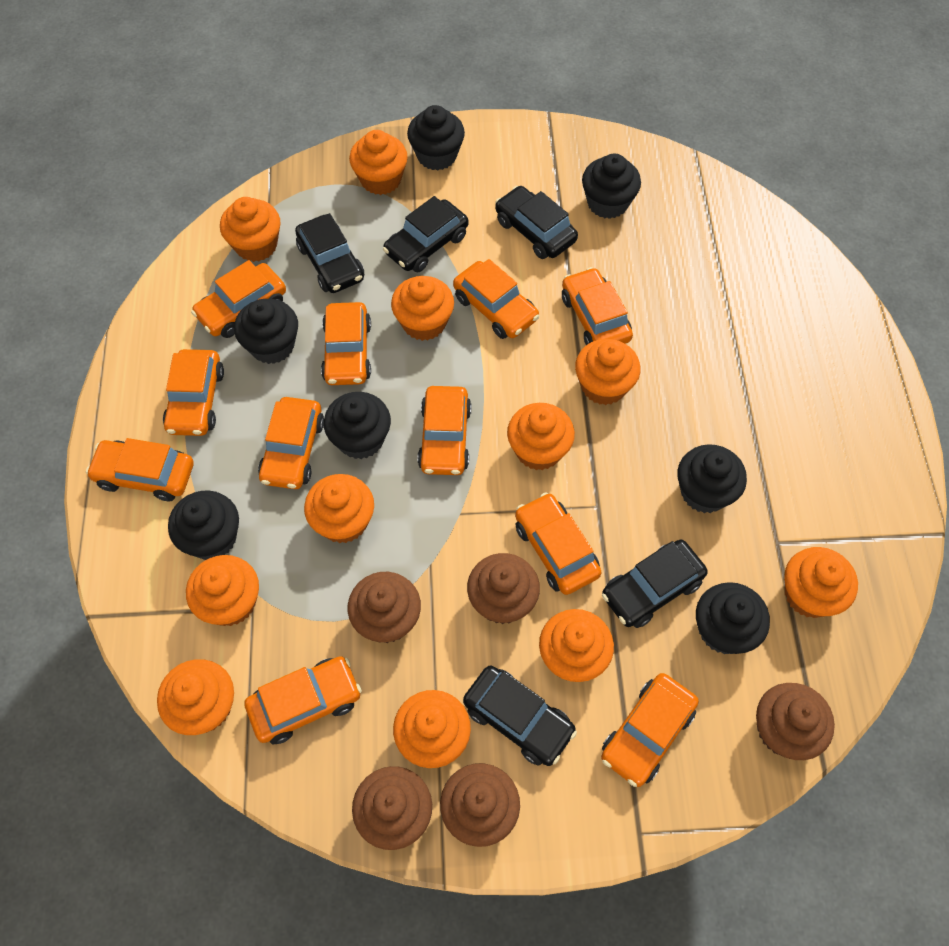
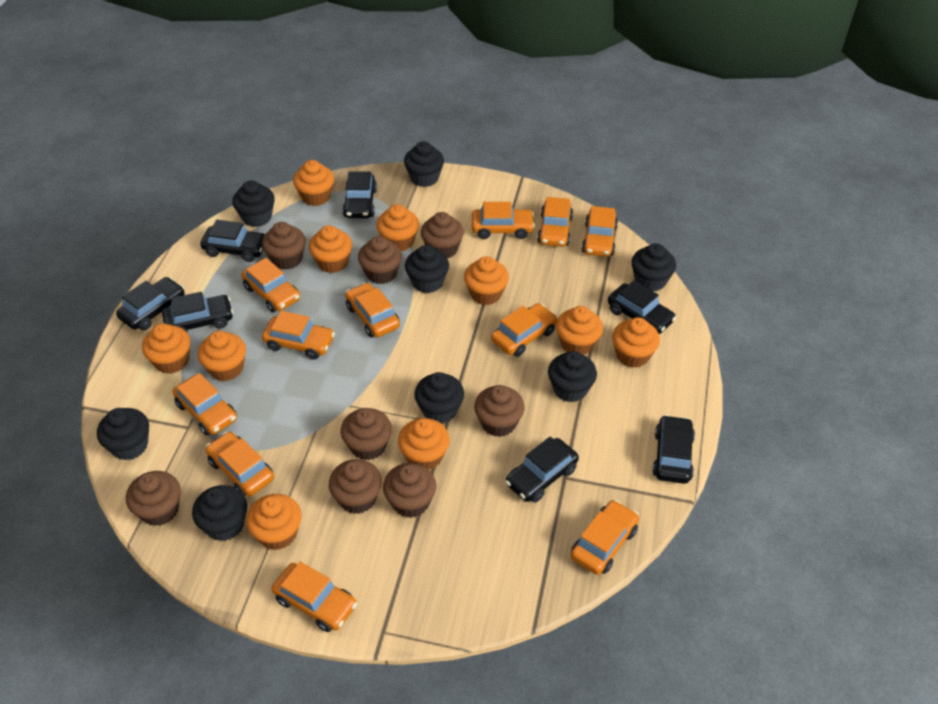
black car: 5 -> 7
black cupcake: 7 -> 8
brown cupcake: 5 -> 8
orange cupcake: 11 -> 10

